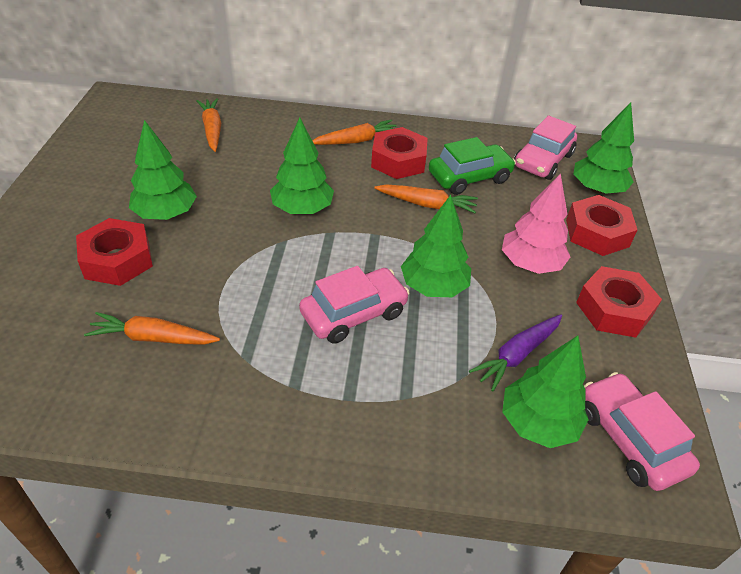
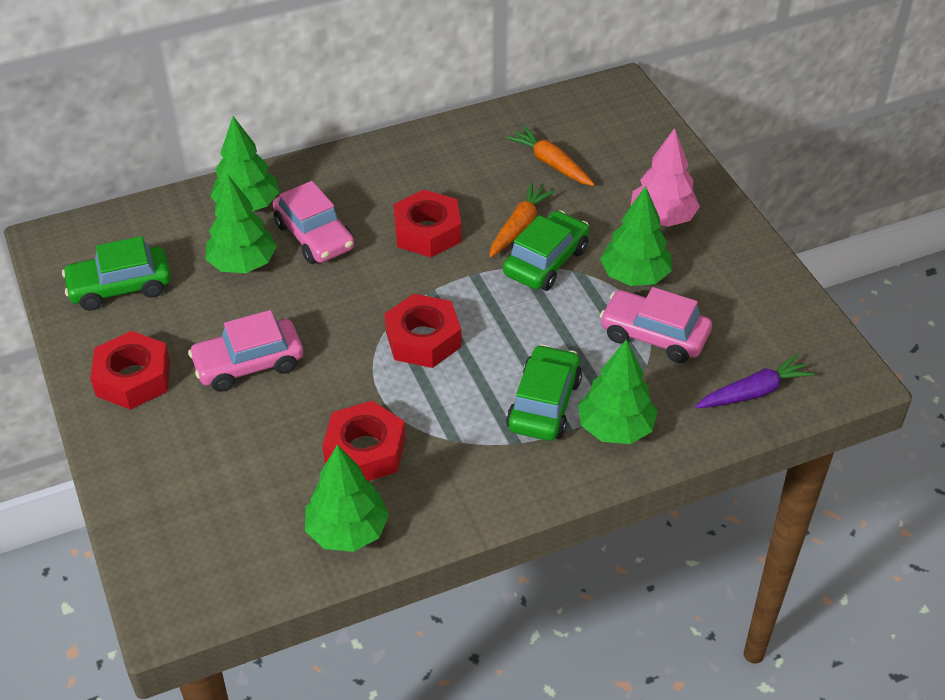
green car: 1 -> 3
orange carrot: 4 -> 2

